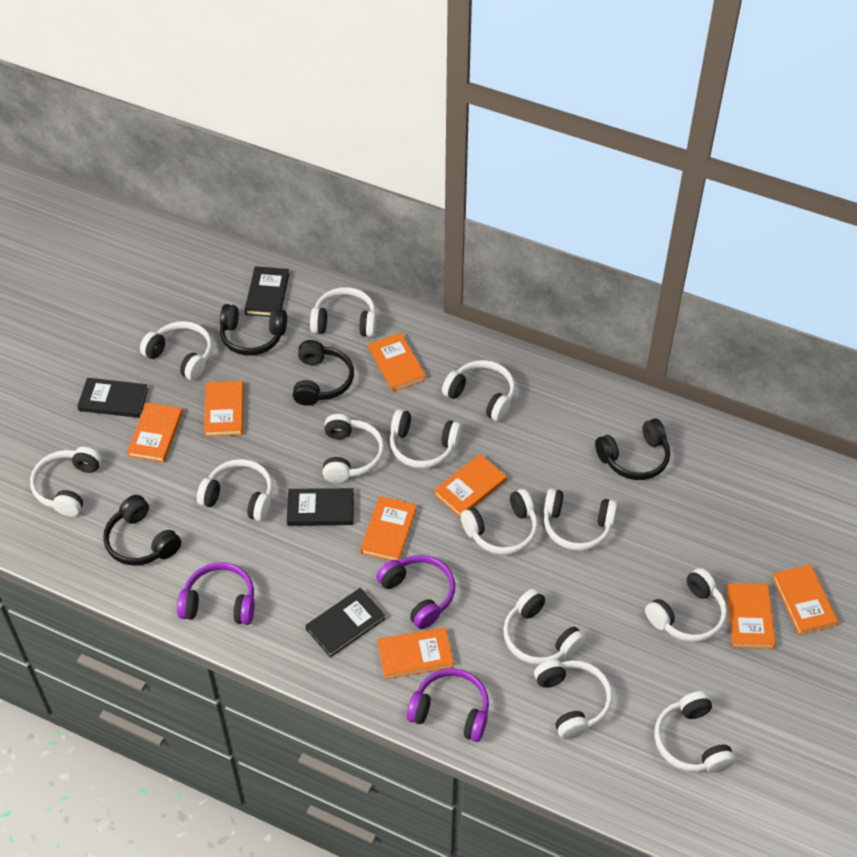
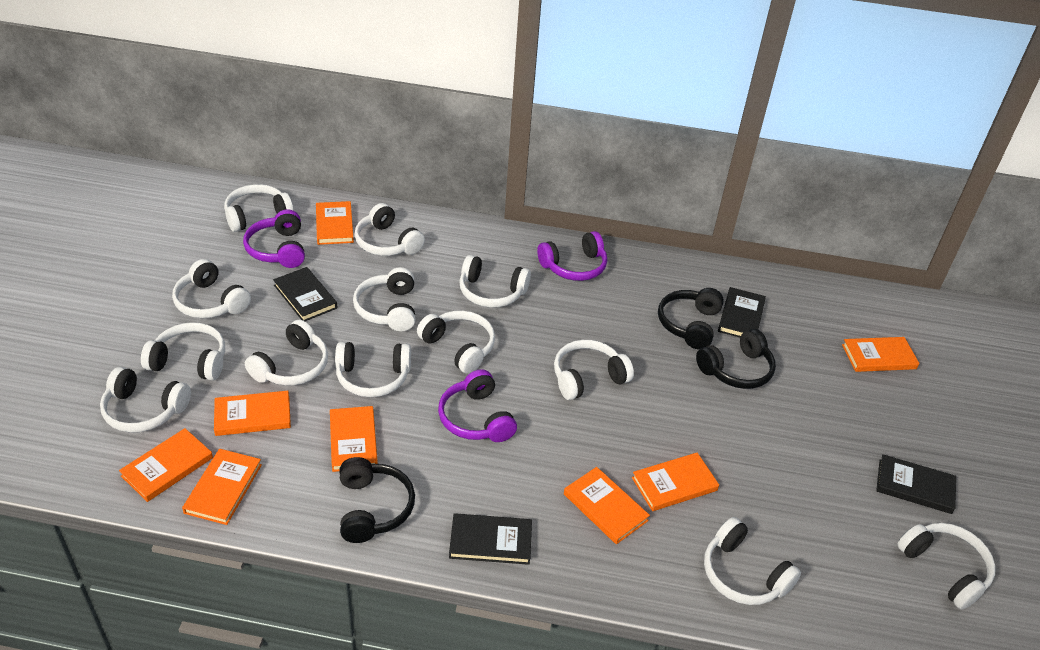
black headphones: 4 -> 3

